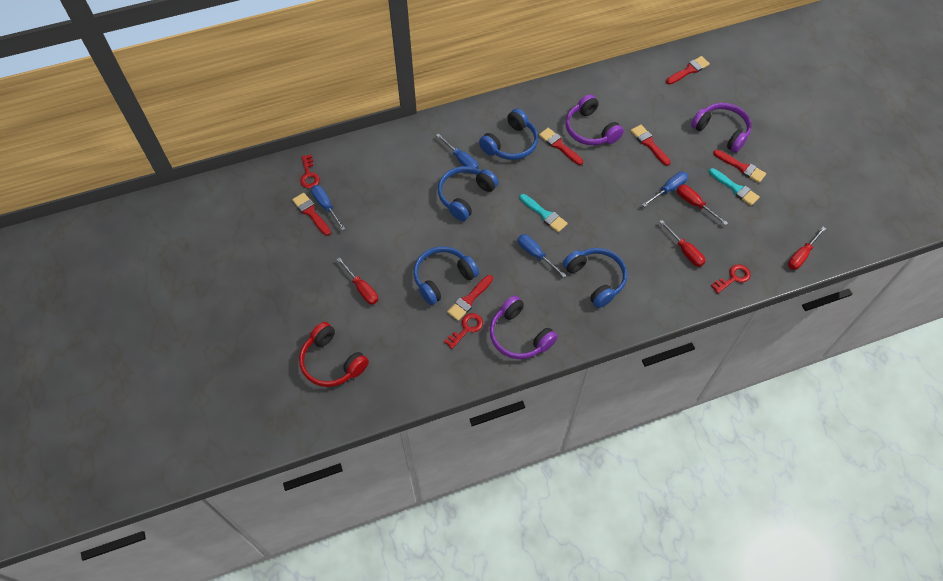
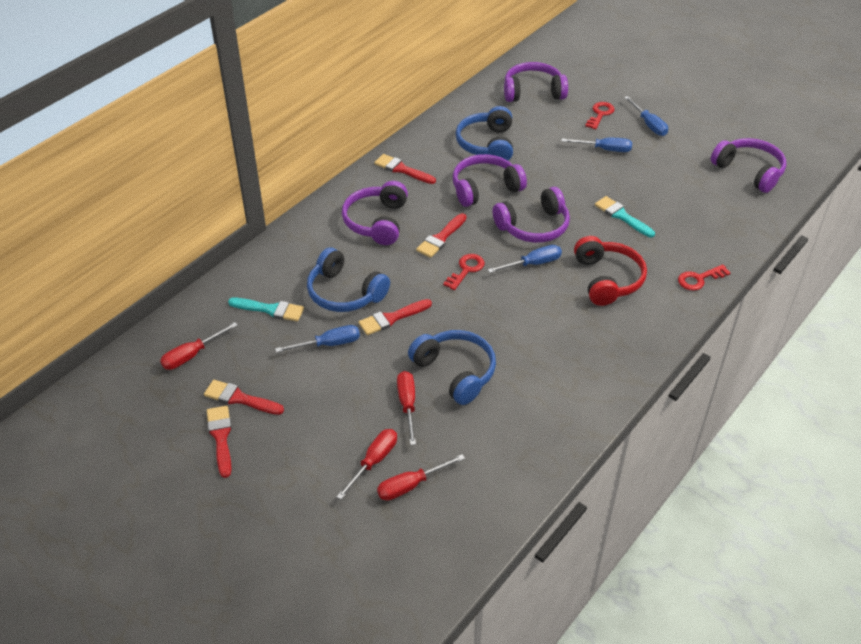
blue headphones: 4 -> 3
purple headphones: 3 -> 5
red brush: 6 -> 5

